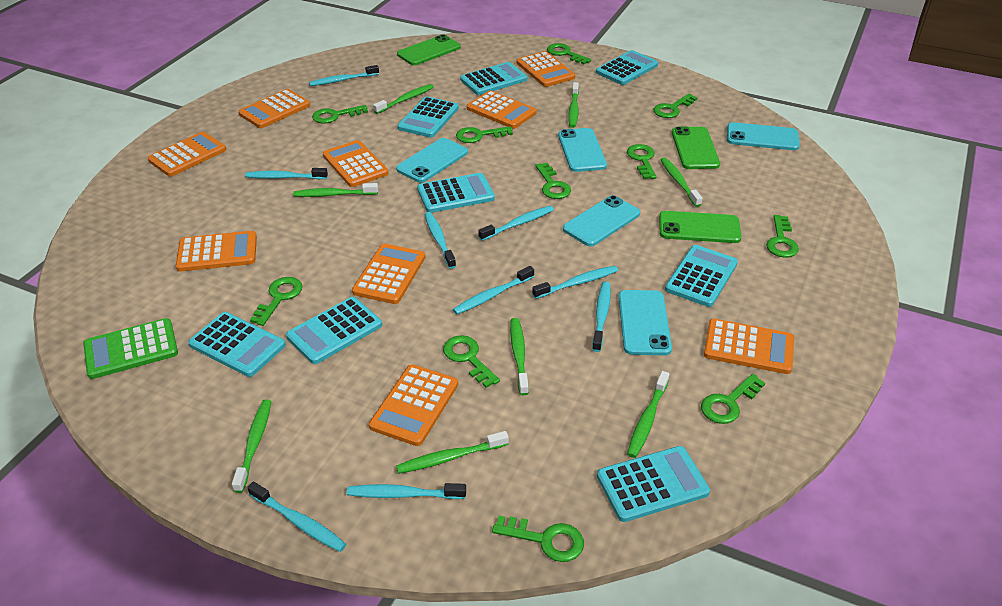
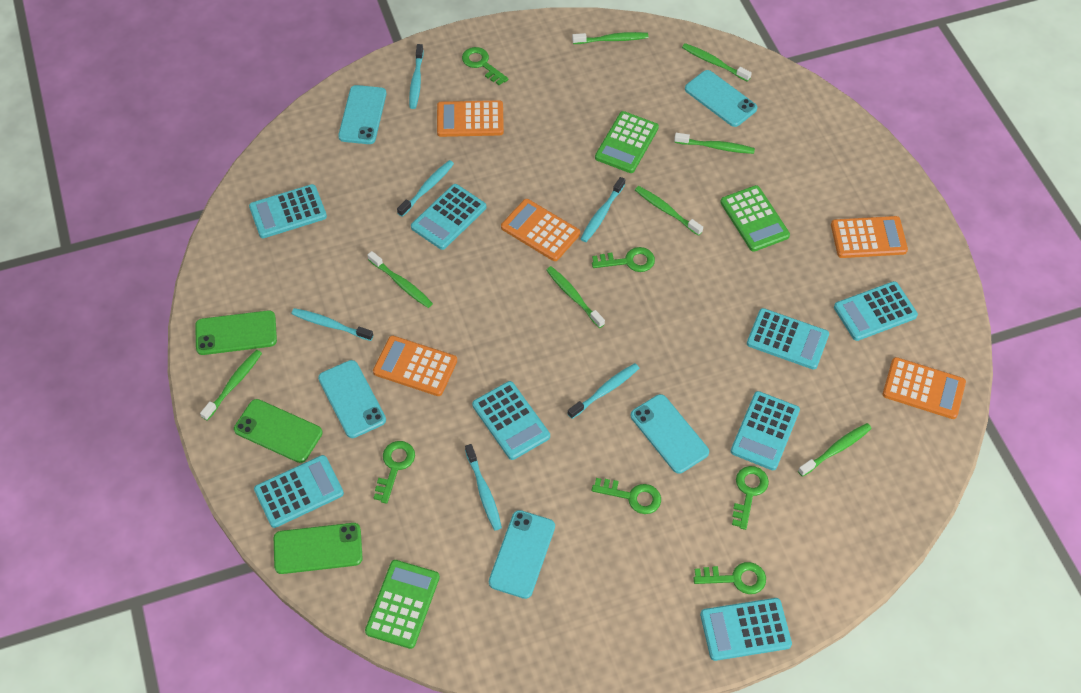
green calculator: 1 -> 3
green key: 11 -> 6
orange calculator: 9 -> 5
turquoise toothbrush: 9 -> 6

